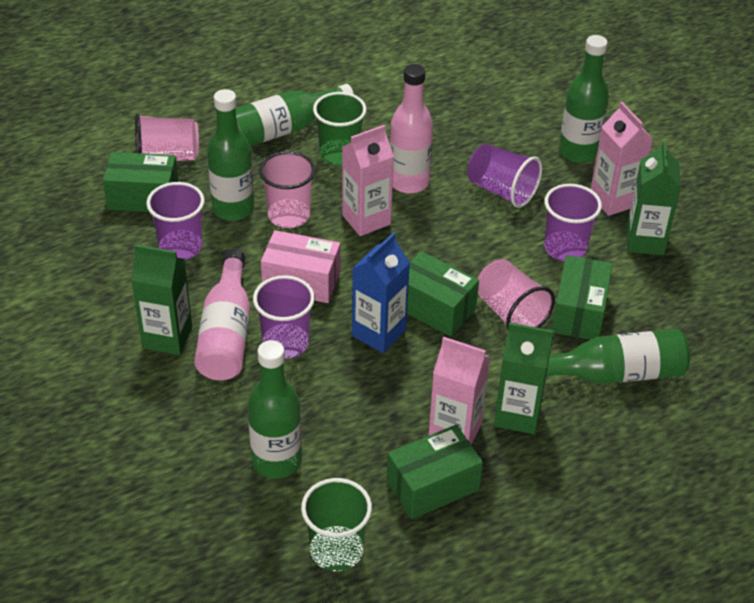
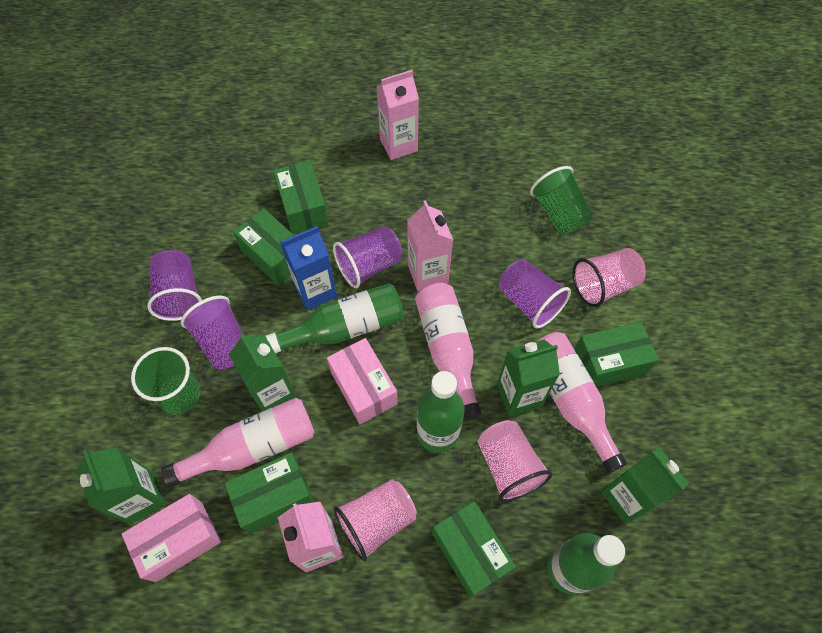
green bottle: 5 -> 3
green box: 4 -> 5
green carton: 3 -> 4
pink bottle: 2 -> 3
pink box: 1 -> 2

